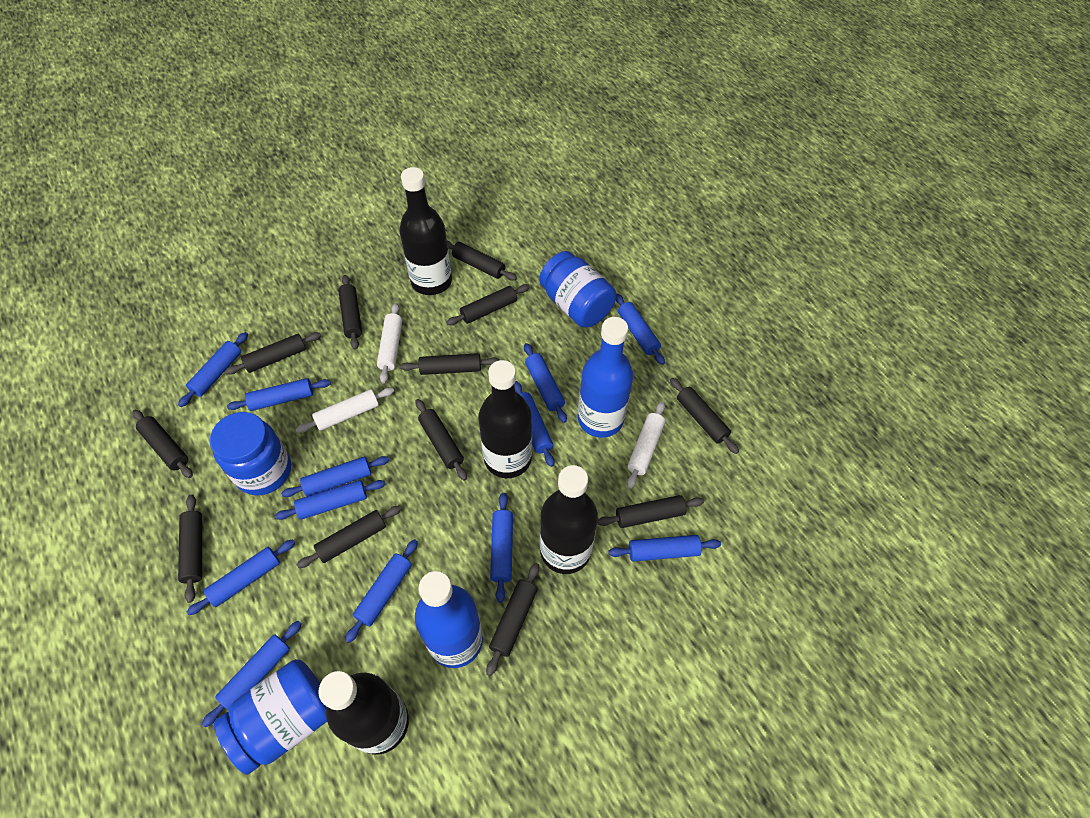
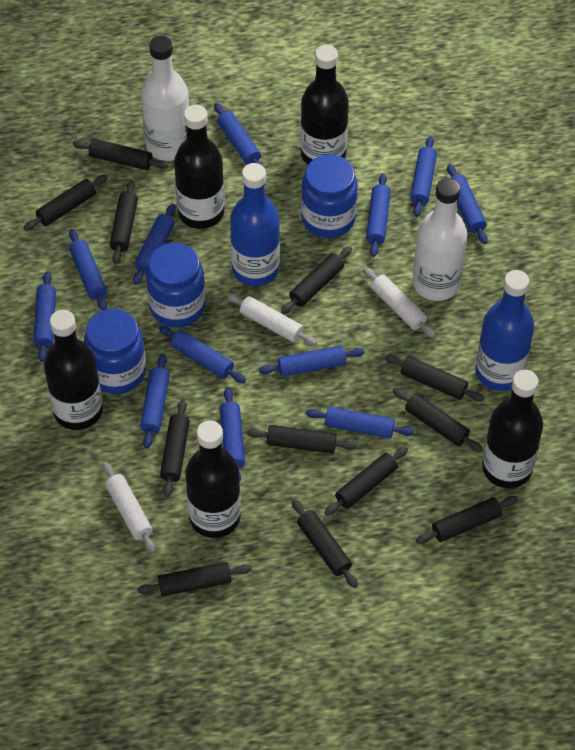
black bottle: 4 -> 5
white bottle: 0 -> 2

